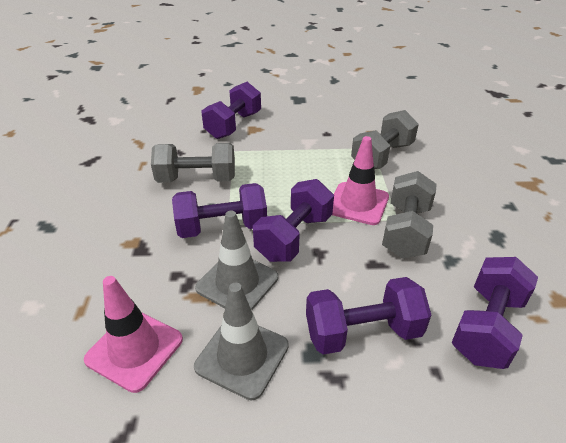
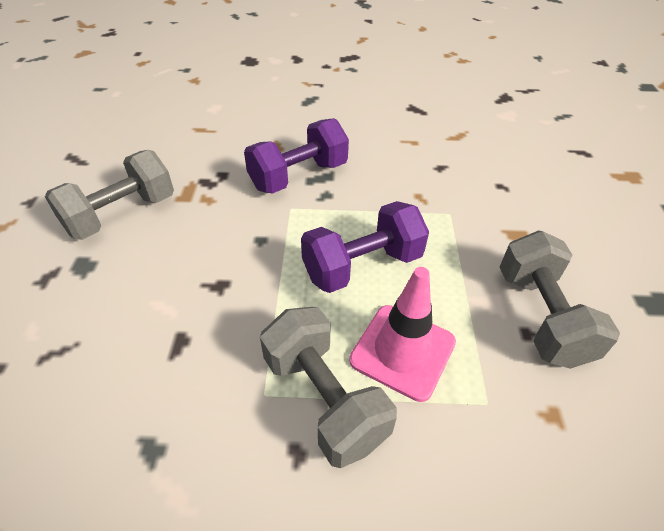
grey traffic cone: 2 -> 0
pink traffic cone: 2 -> 1
purple dumbbell: 5 -> 2

